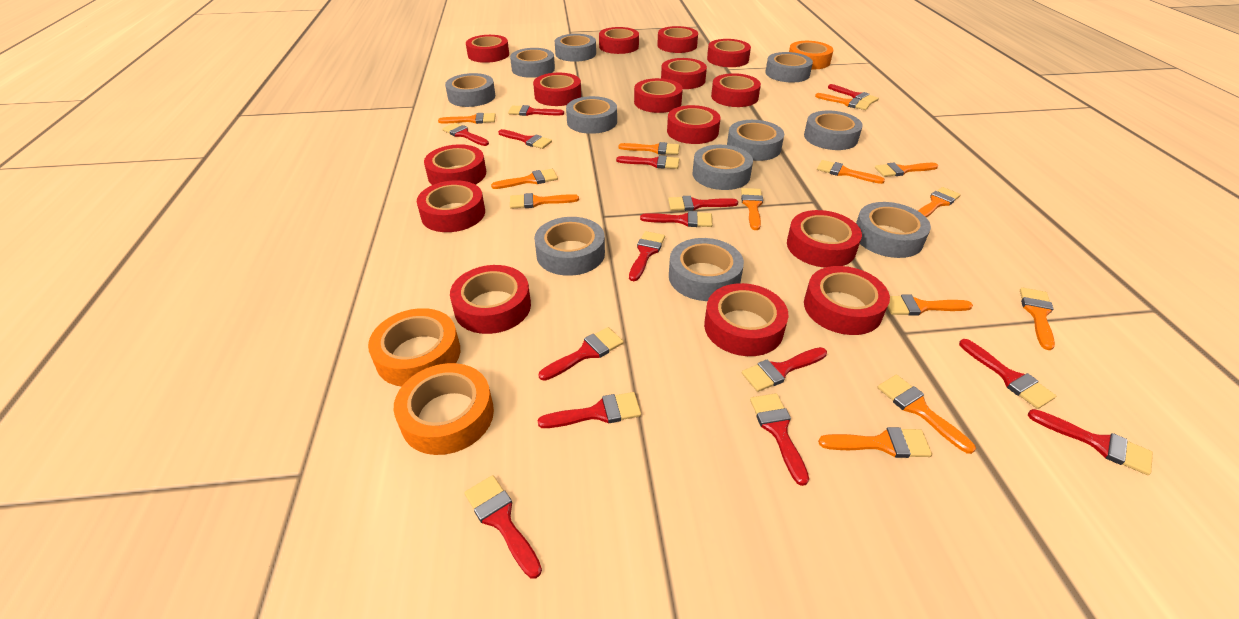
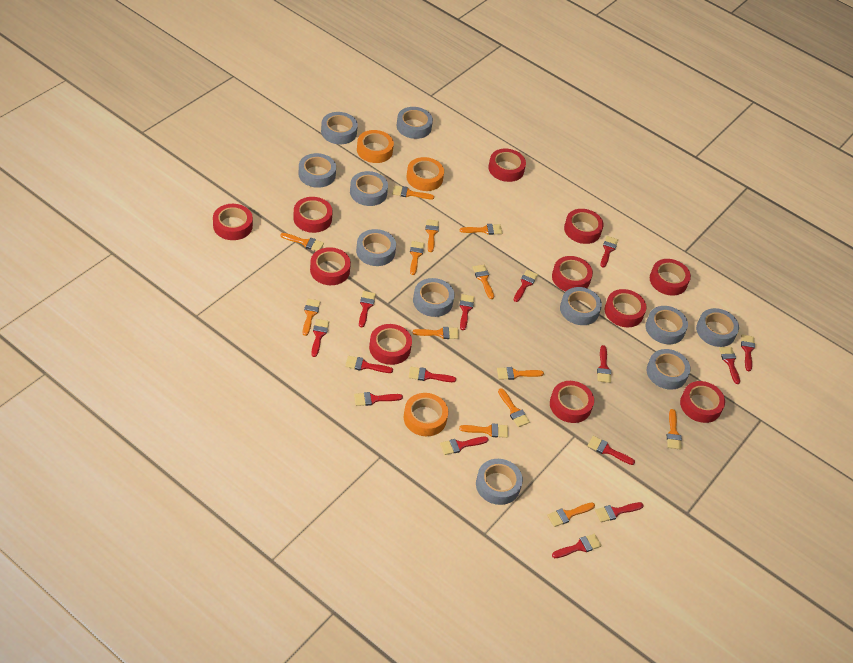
red tape: 15 -> 11

